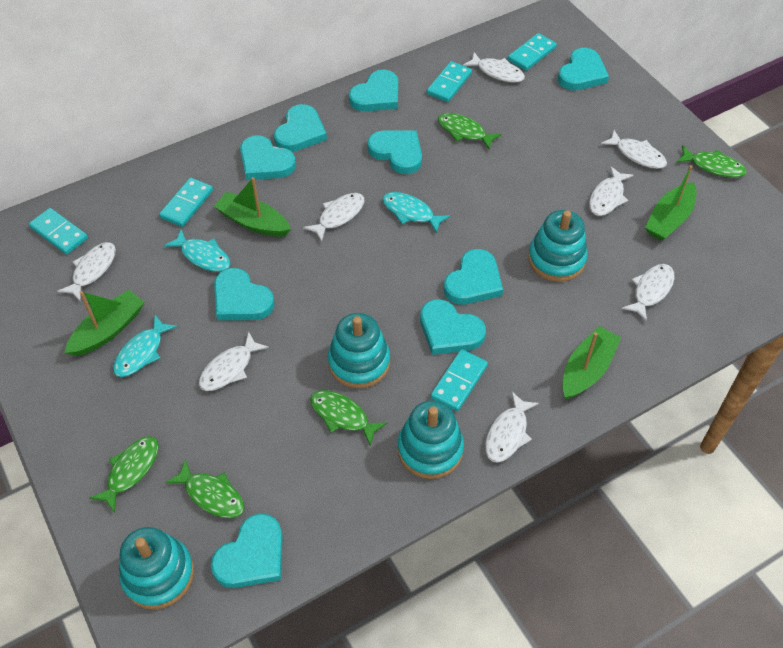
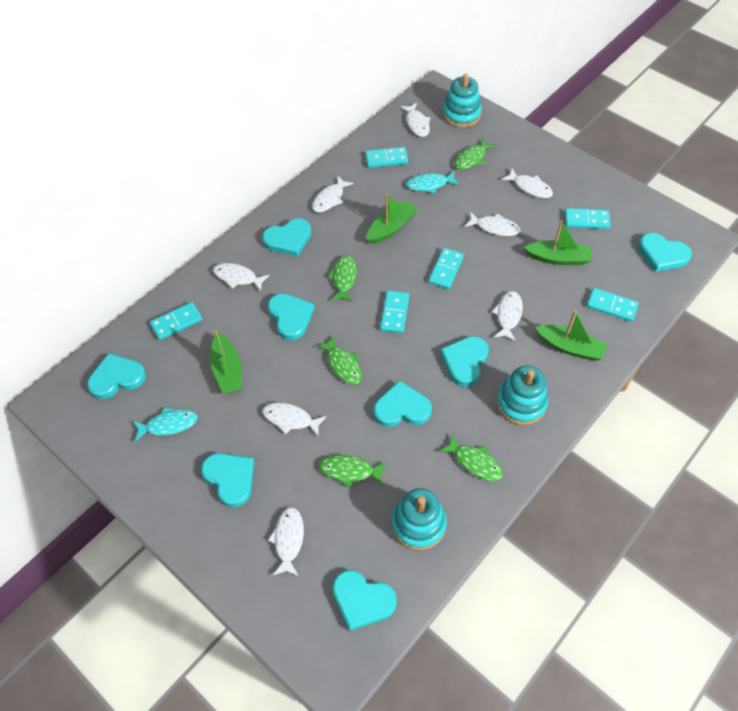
turquoise domino: 5 -> 6
turquoise fish: 3 -> 2
turquoise heart: 9 -> 8
turquoise stacking toy: 4 -> 3

